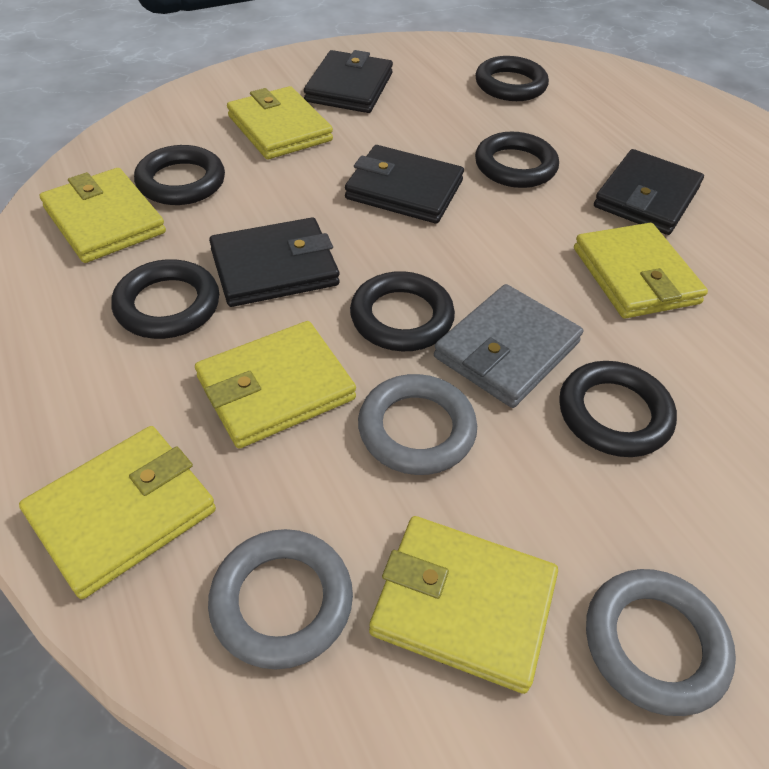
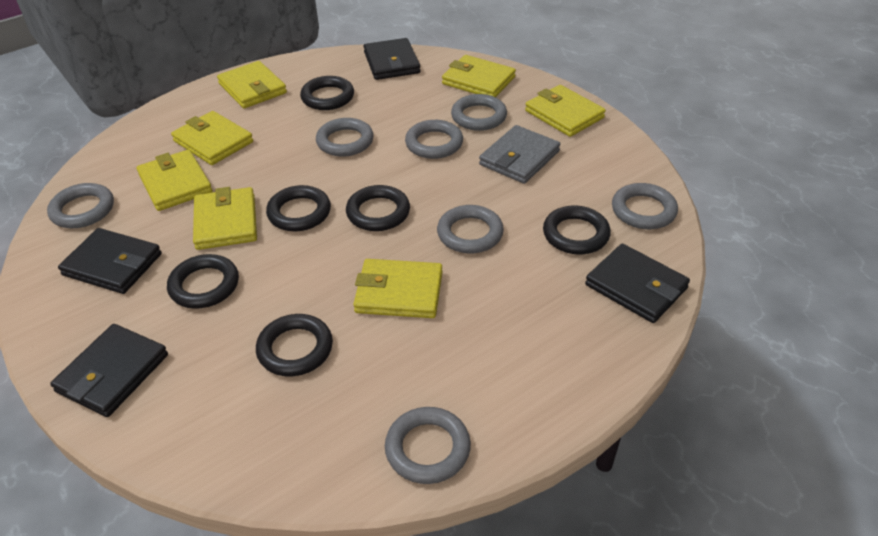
grey ring: 3 -> 7
yellow wallet: 6 -> 7

